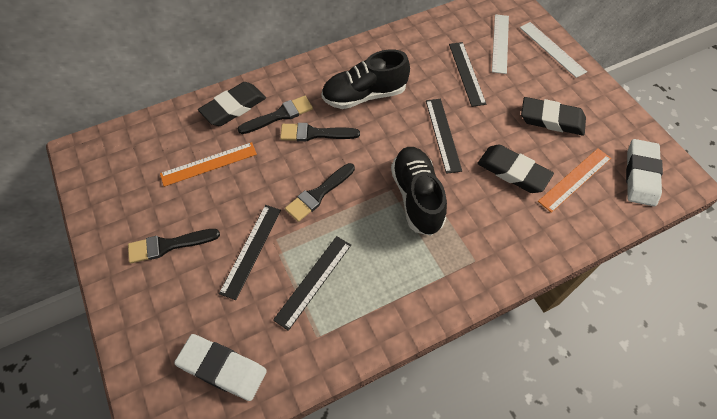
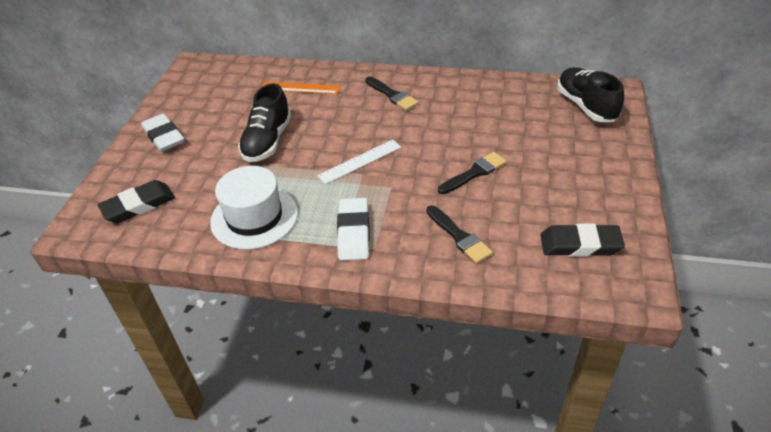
black brush: 4 -> 3
black eraser: 3 -> 2
black ruler: 4 -> 0
orange ruler: 2 -> 1
white hat: 0 -> 1
white ruler: 2 -> 1

